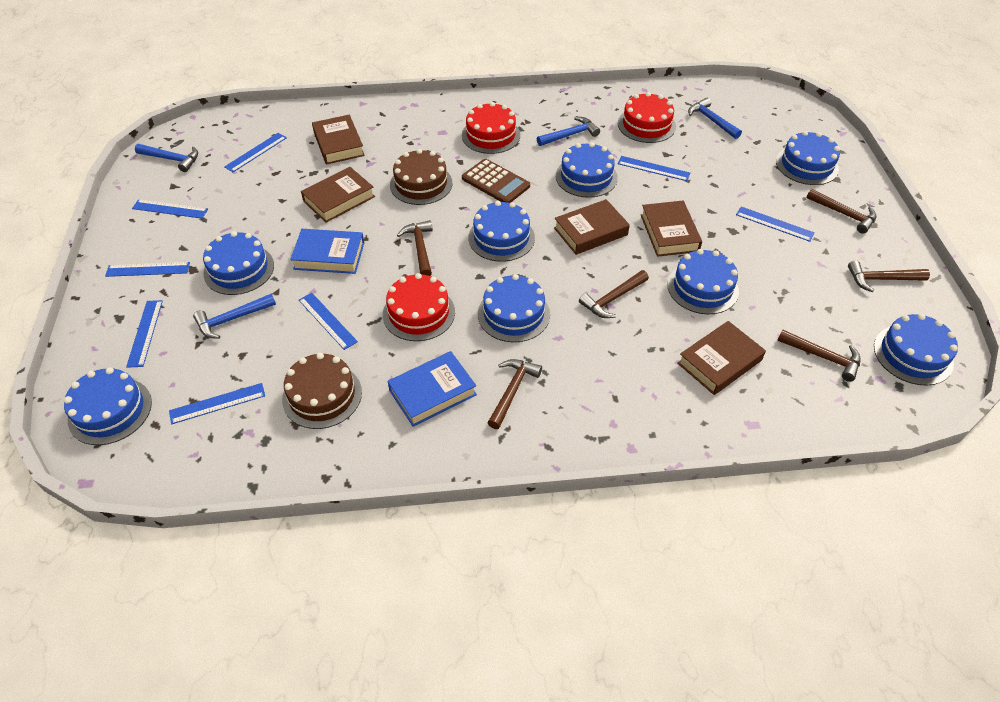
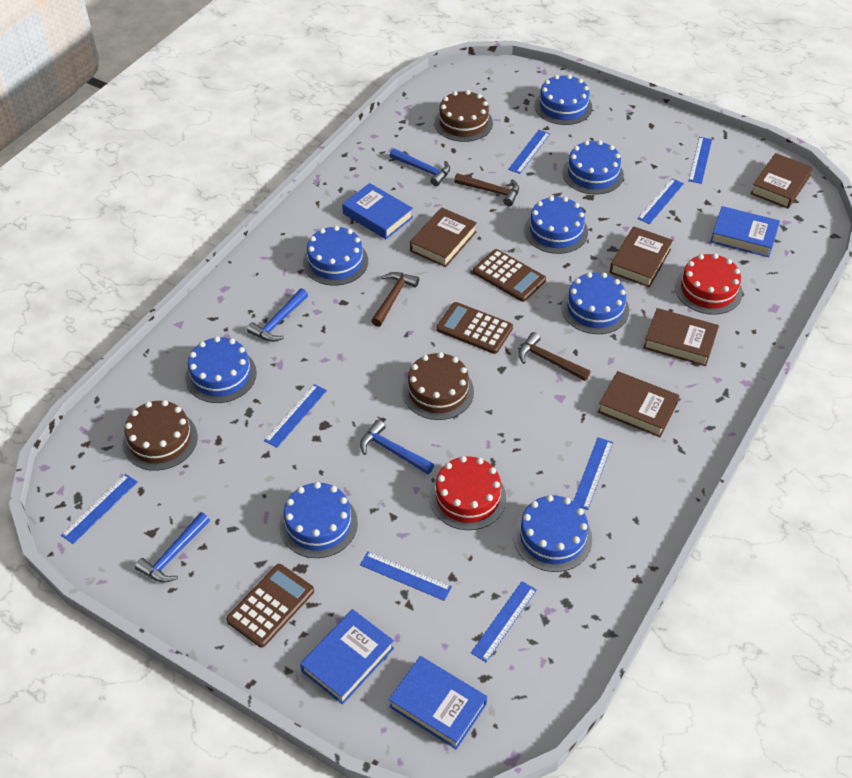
blue book: 2 -> 4
brown cake: 2 -> 3
brown calculator: 1 -> 3
brown hammer: 6 -> 3
red cake: 3 -> 2

